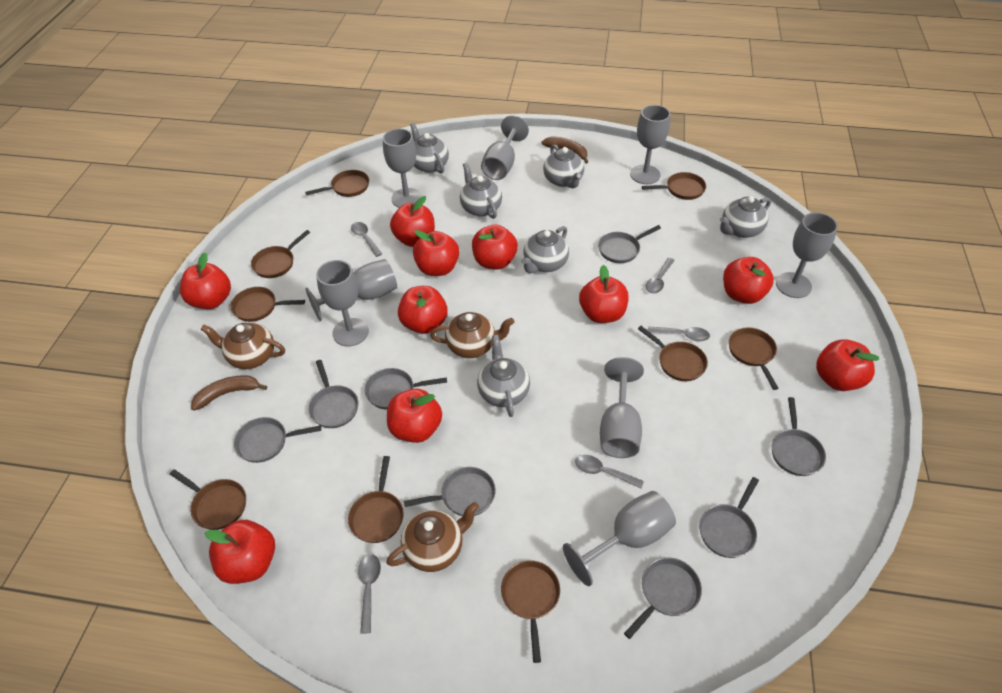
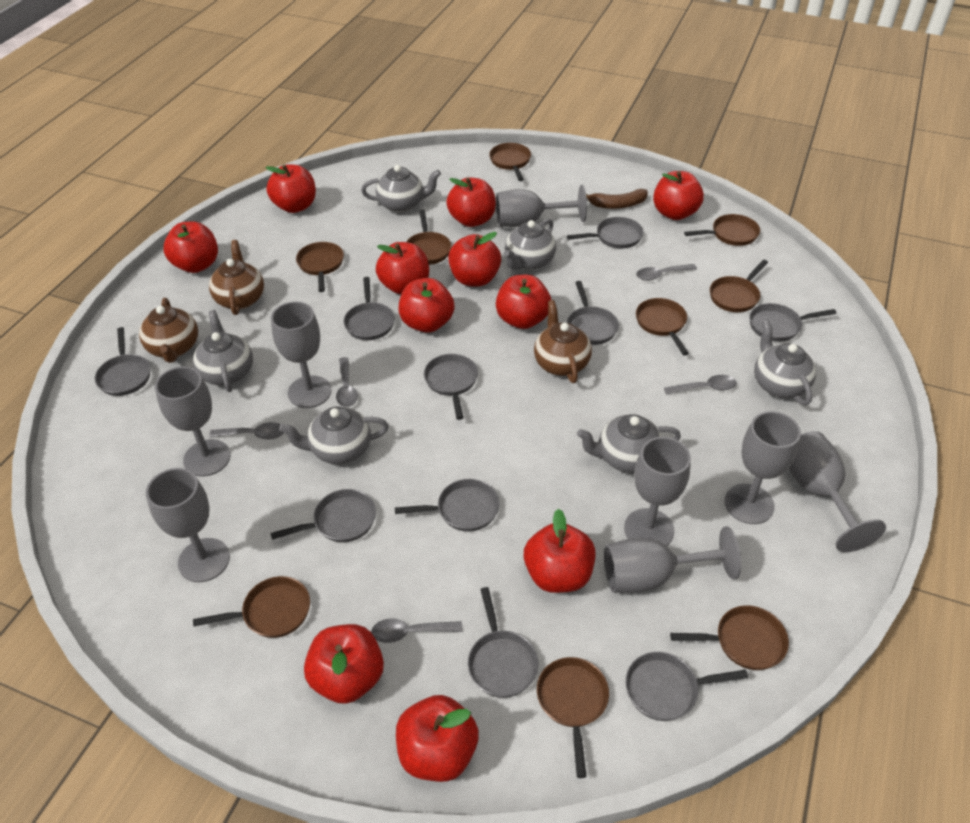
brown banana: 2 -> 1
grey pan: 8 -> 10
red apple: 10 -> 11

